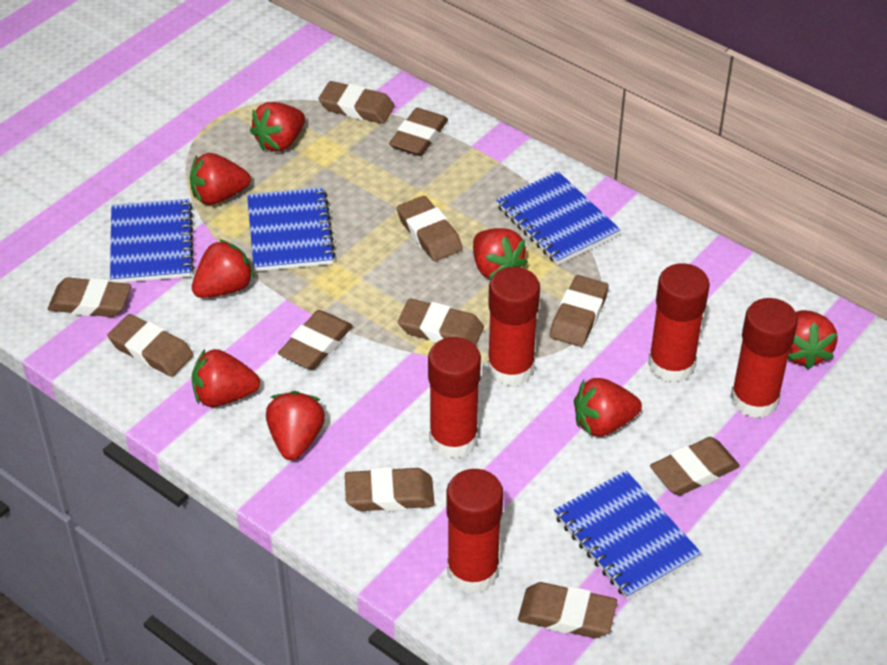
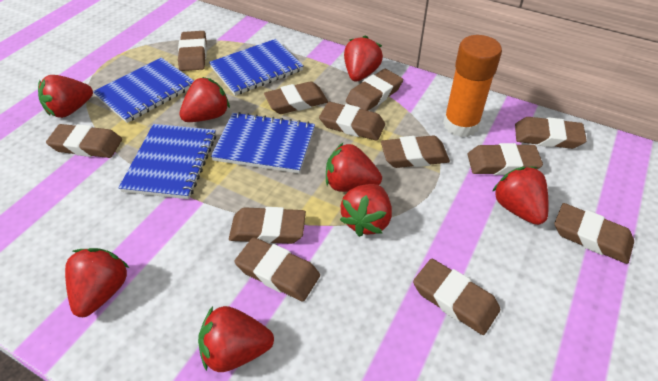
brown eraser: 11 -> 12
orange glue stick: 0 -> 1
red glue stick: 5 -> 0

